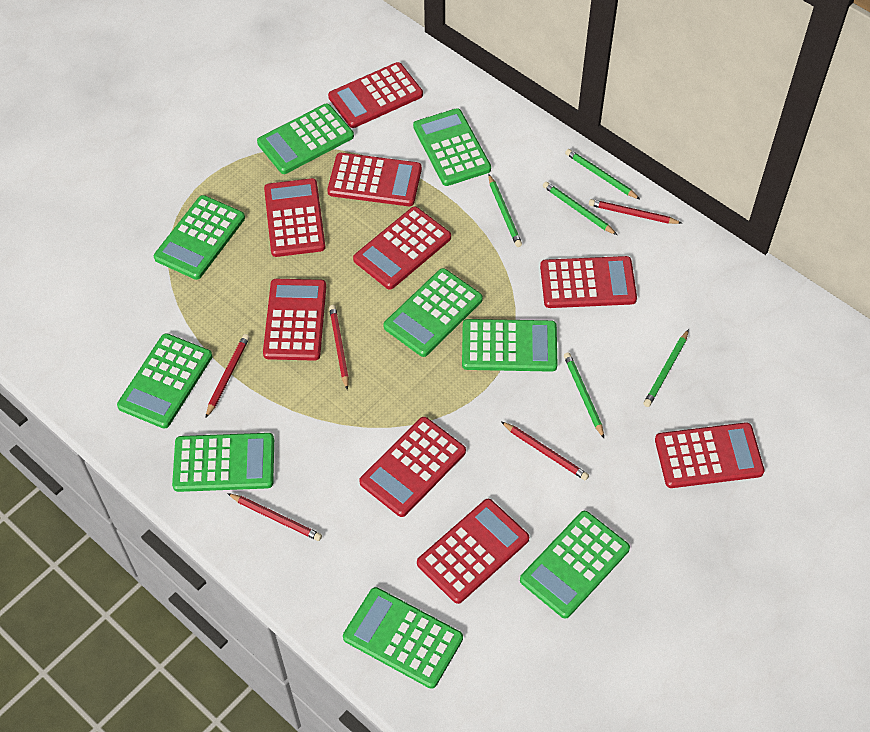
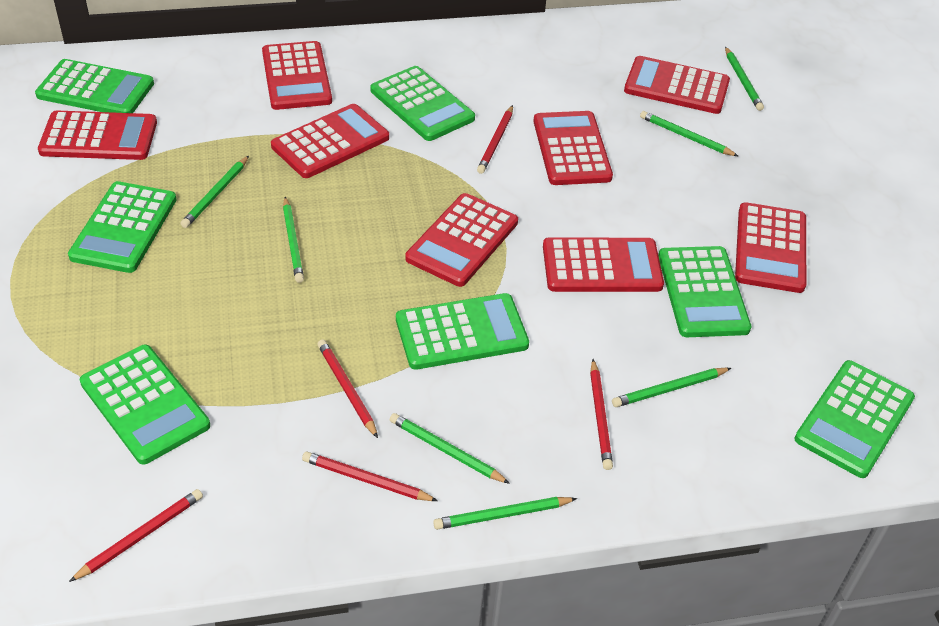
green calculator: 9 -> 7
green pencil: 5 -> 7
red calculator: 9 -> 8

